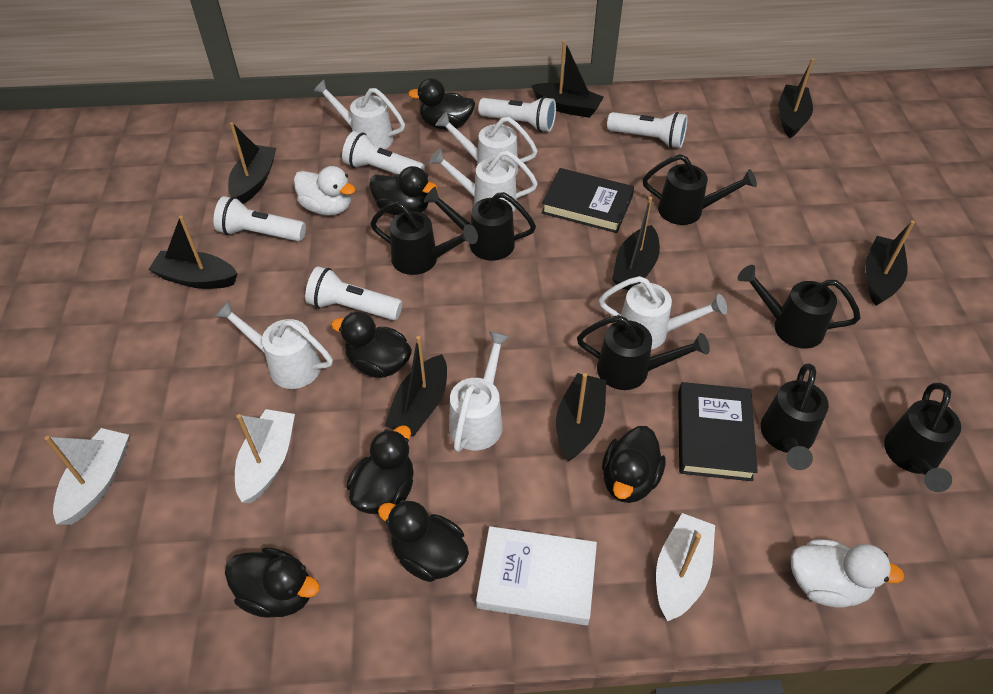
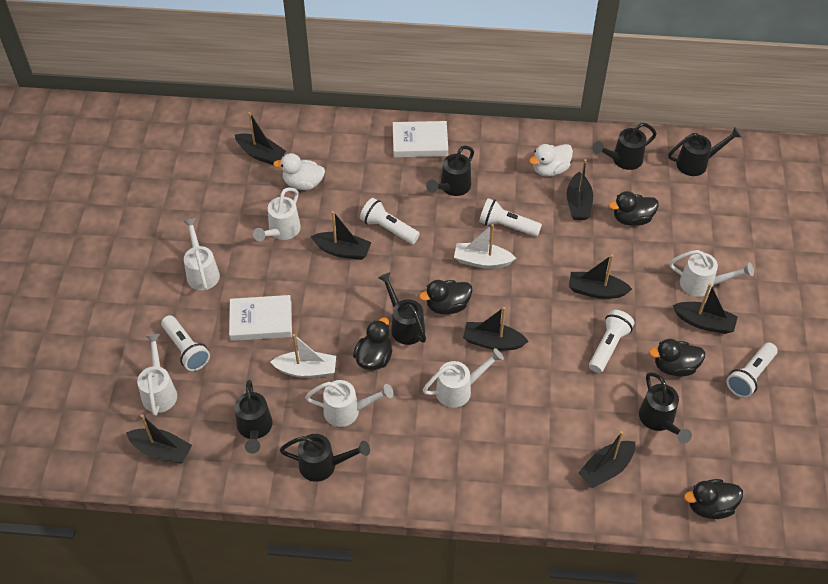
black book: 2 -> 0
black duck: 7 -> 5
white boat: 3 -> 2
white book: 1 -> 2

